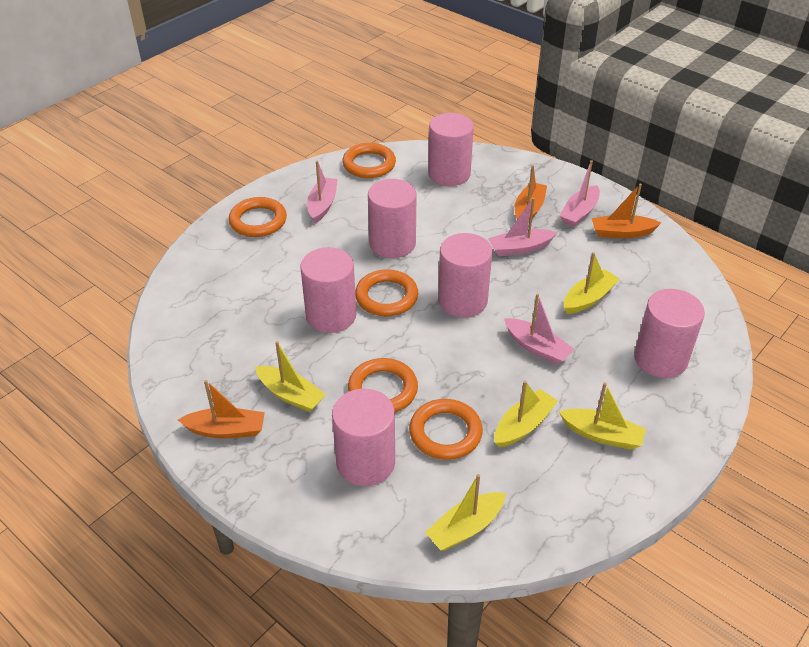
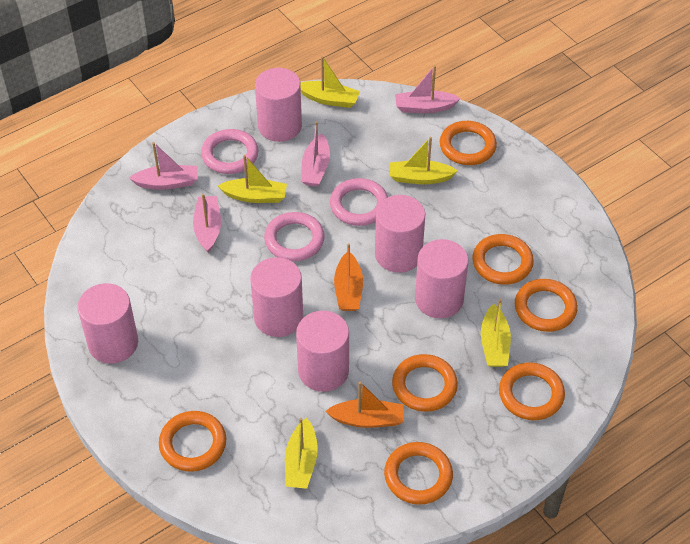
orange boat: 3 -> 2
orange ring: 5 -> 7
pink ring: 0 -> 3

